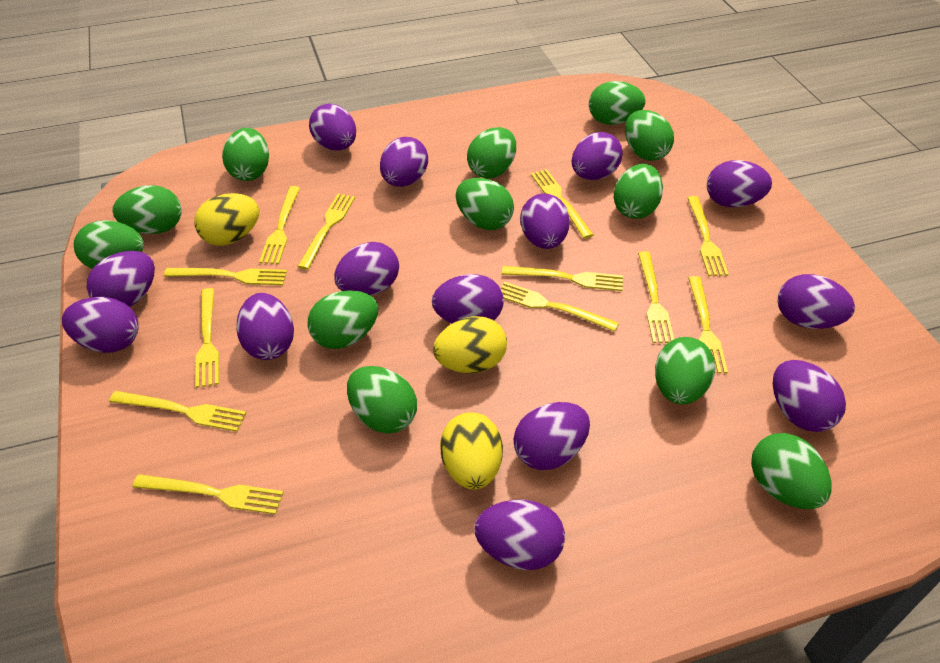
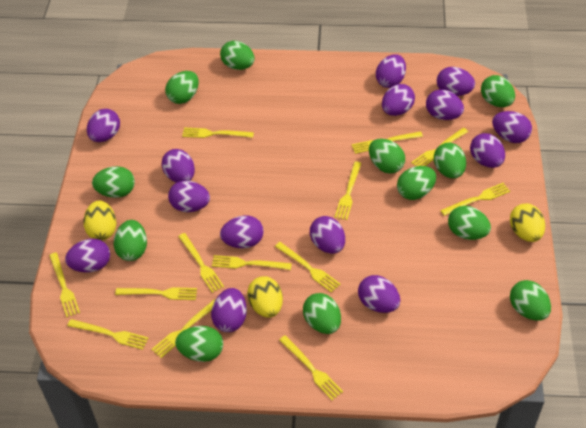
yellow fork: 12 -> 13

